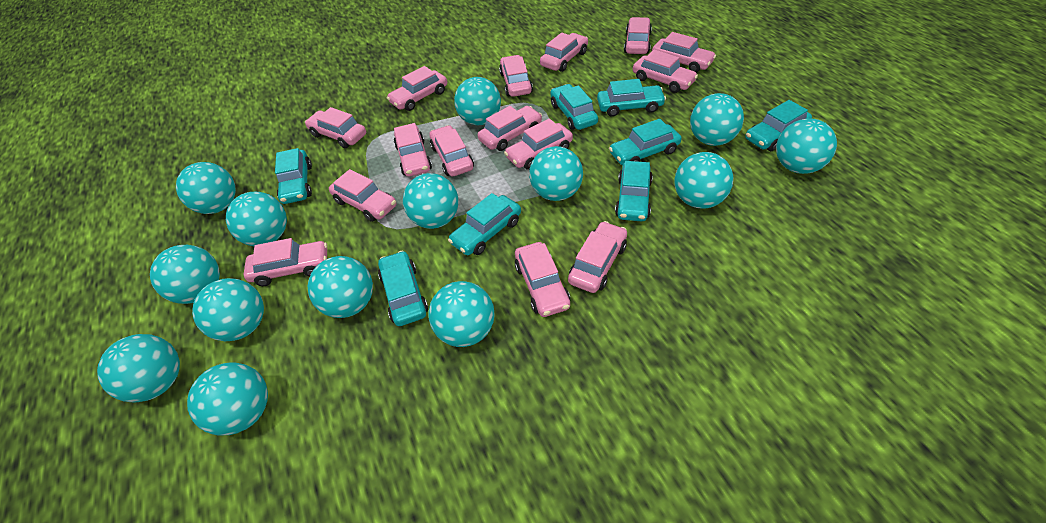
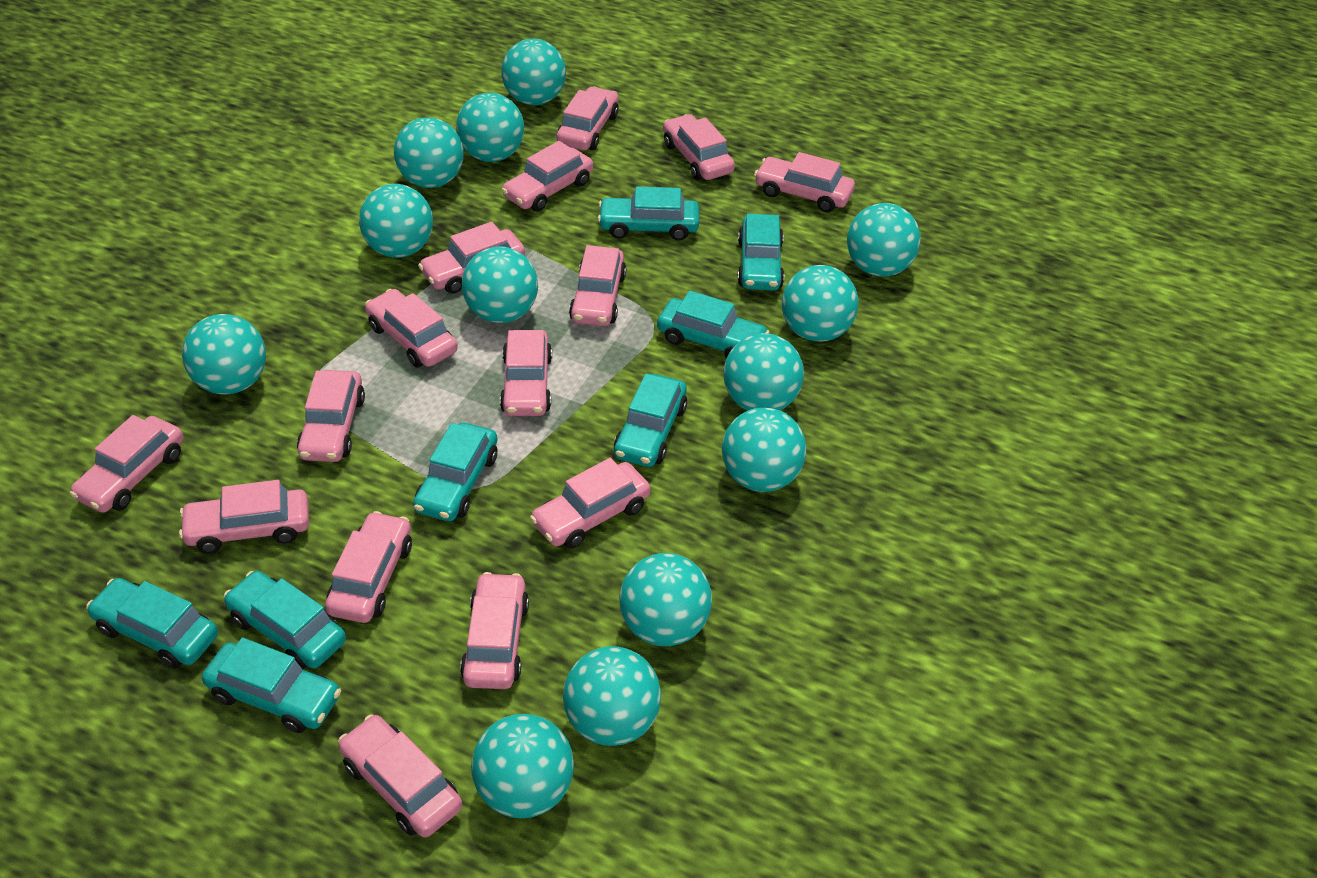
turquoise ball: 14 -> 13

